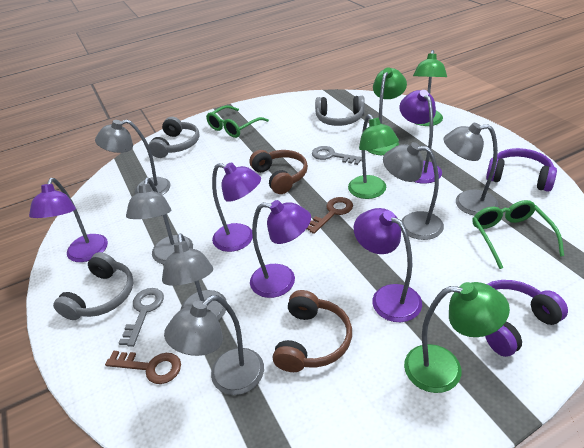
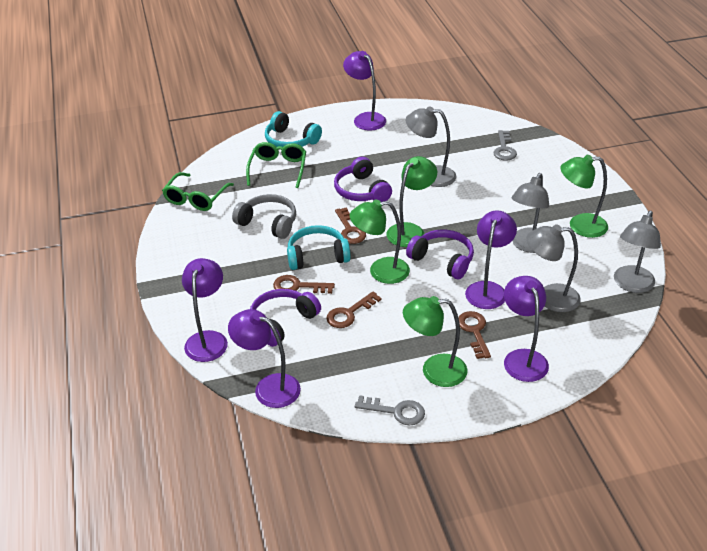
brown headphones: 2 -> 0
brown key: 2 -> 4
grey headphones: 3 -> 1
grey lamp: 6 -> 4
purple headphones: 2 -> 3
turquoise headphones: 0 -> 2

